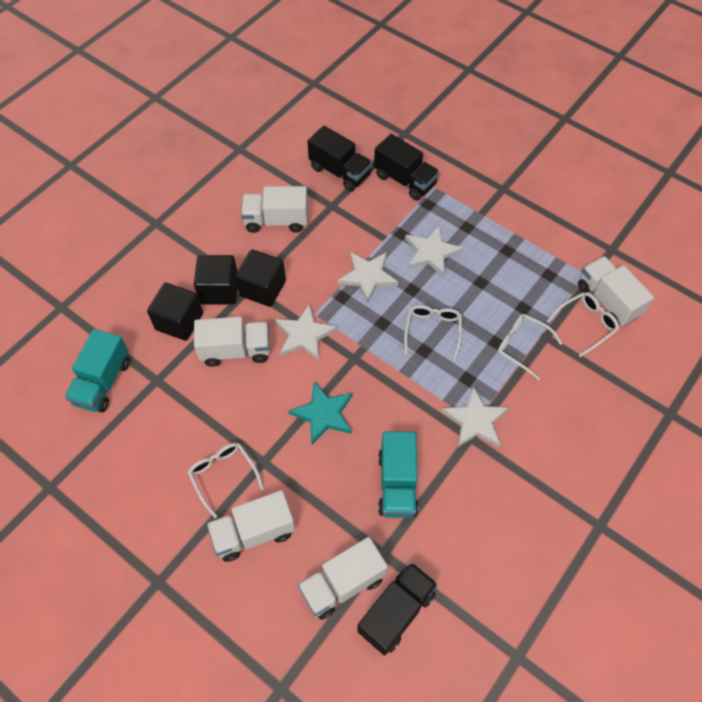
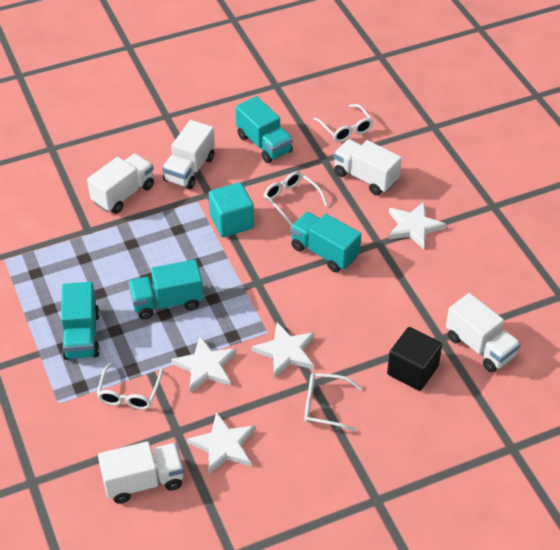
black cube: 3 -> 1
black truck: 3 -> 0
turquoise cube: 0 -> 1
turquoise star: 1 -> 0
turquoise truck: 2 -> 4

